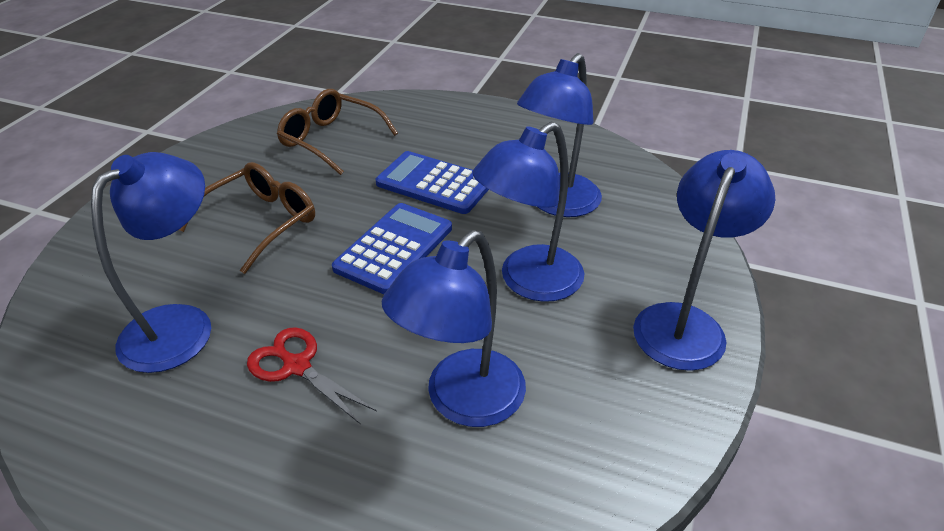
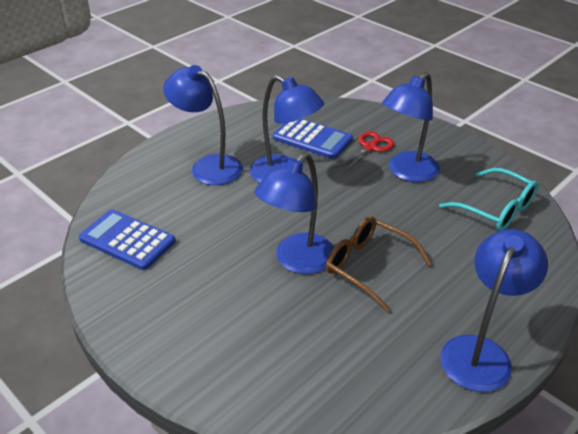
brown glasses: 2 -> 1
turquoise glasses: 0 -> 1

